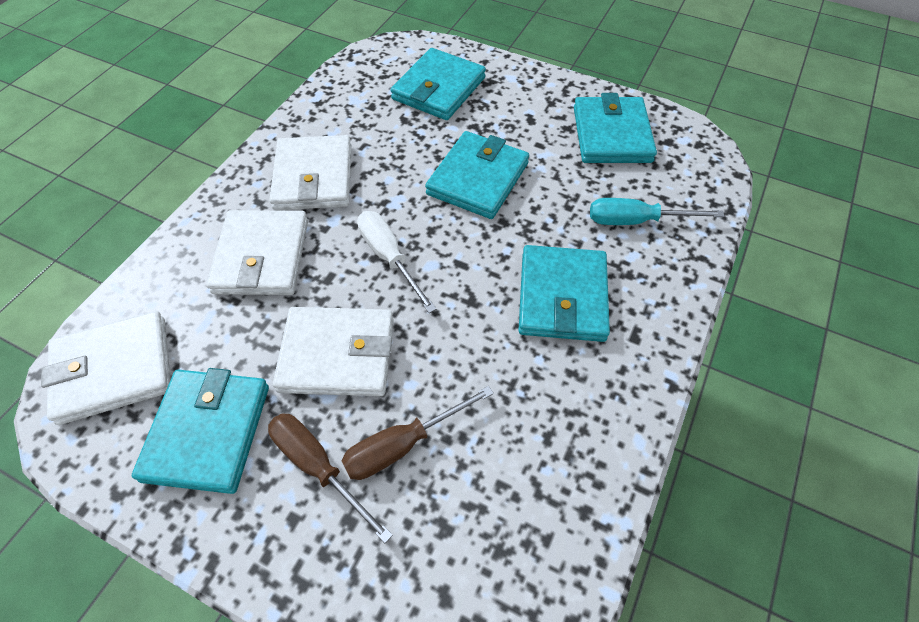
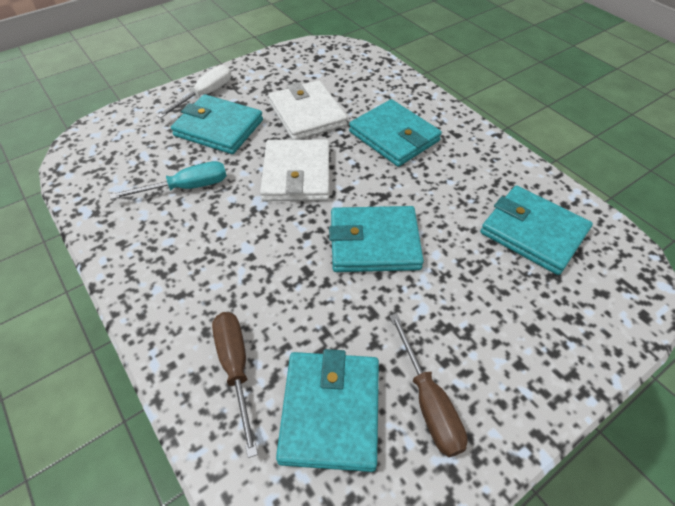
white wallet: 4 -> 2

